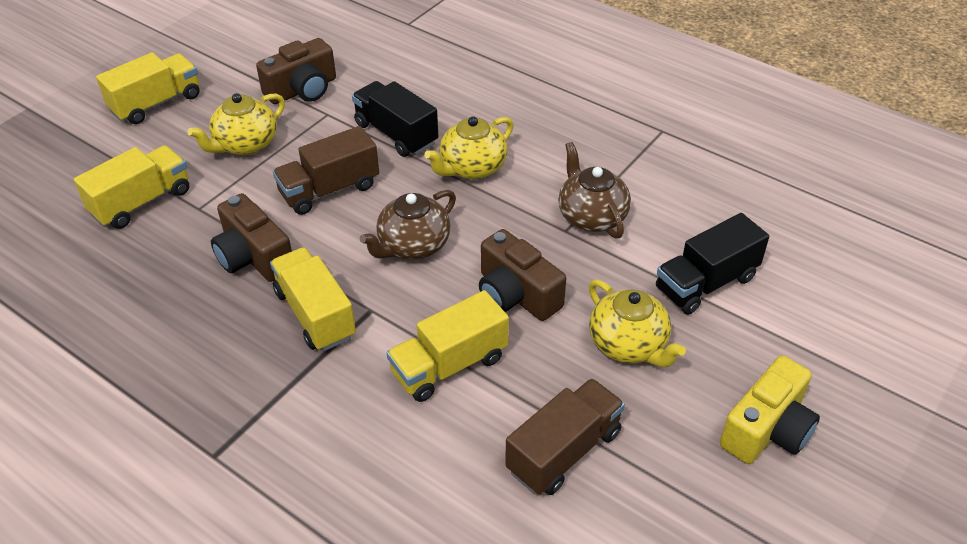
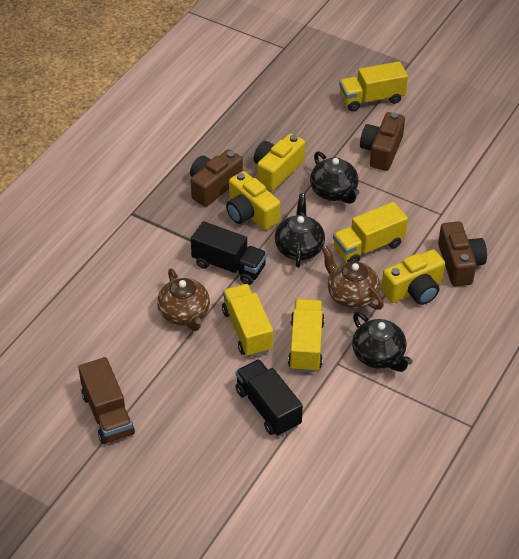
black teapot: 0 -> 3
brown truck: 2 -> 1
yellow camera: 1 -> 3
yellow teapot: 3 -> 0

